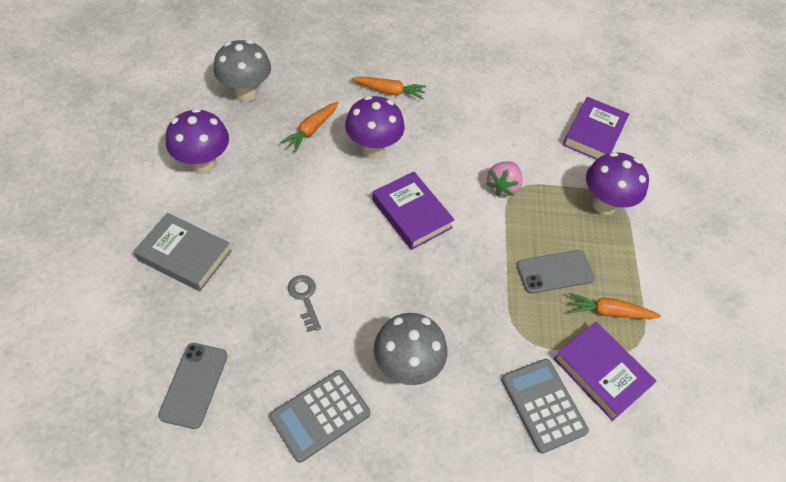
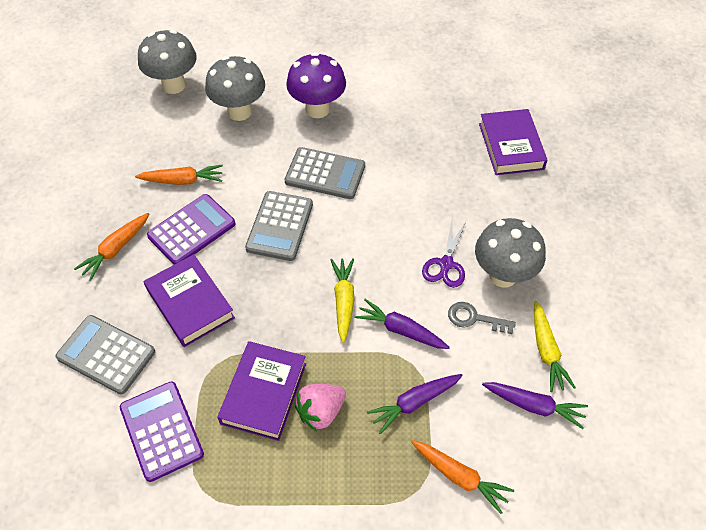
grey book: 1 -> 0
grey calculator: 2 -> 3
grey mushroom: 2 -> 3
grey phone: 2 -> 0
purple calculator: 0 -> 2
purple carrot: 0 -> 3
purple mushroom: 3 -> 1
purple scissors: 0 -> 1
yellow carrot: 0 -> 2

